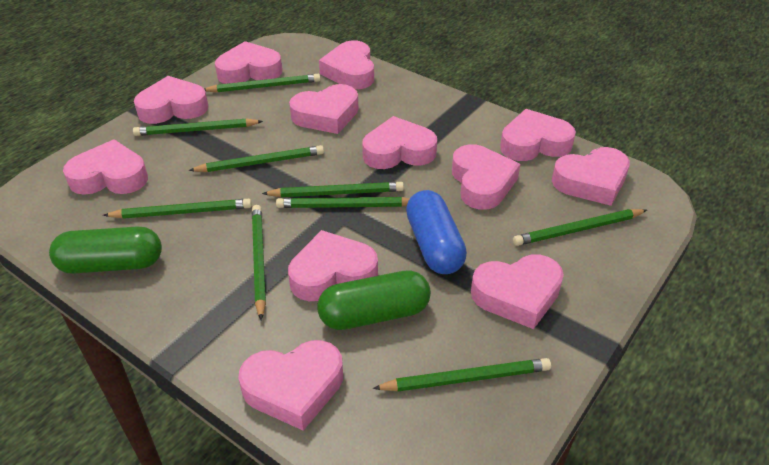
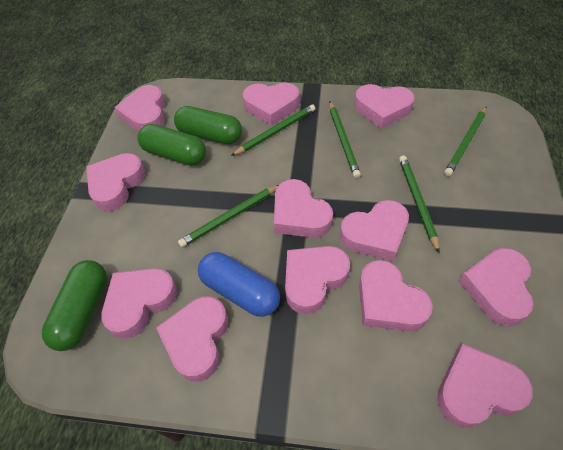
green capsule: 2 -> 3
green pencil: 9 -> 5

